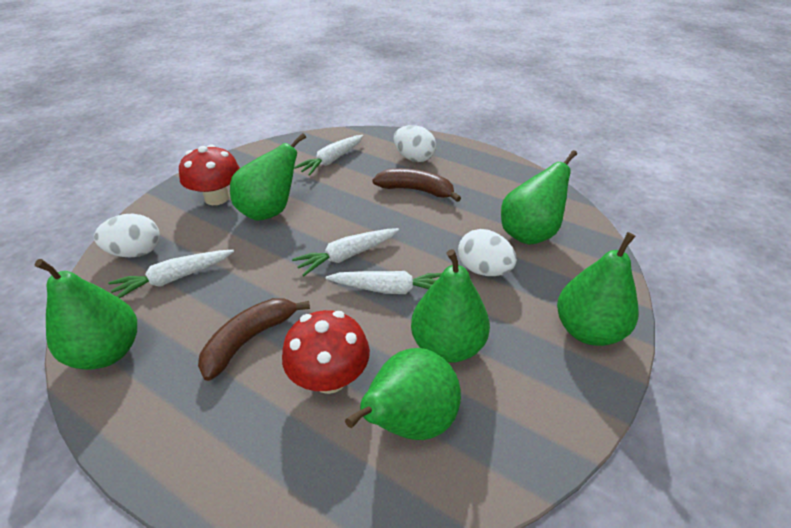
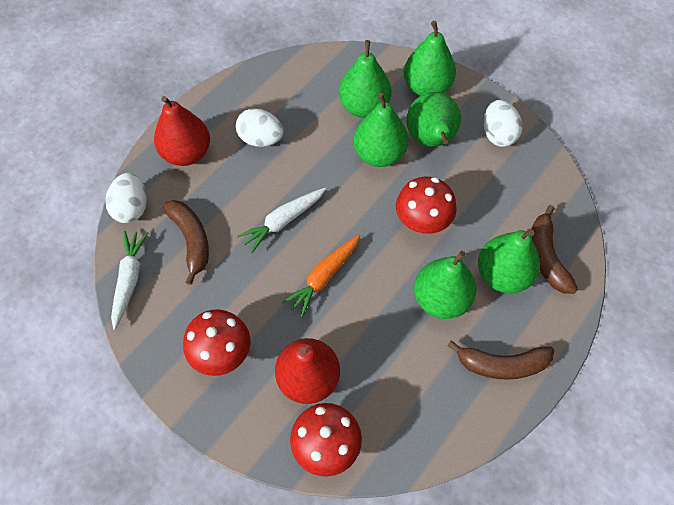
brown banana: 2 -> 3
orange carrot: 0 -> 1
red mushroom: 2 -> 3
red pear: 0 -> 2
white carrot: 4 -> 2

